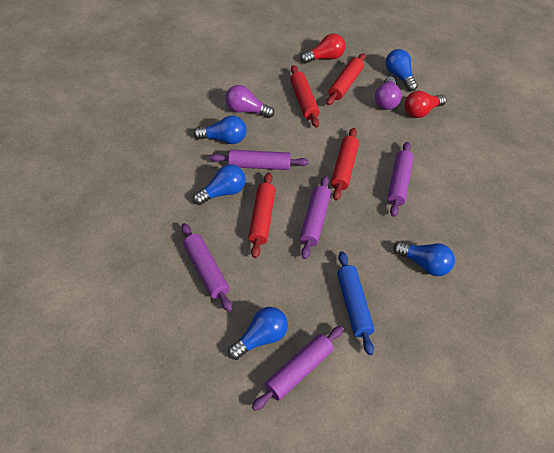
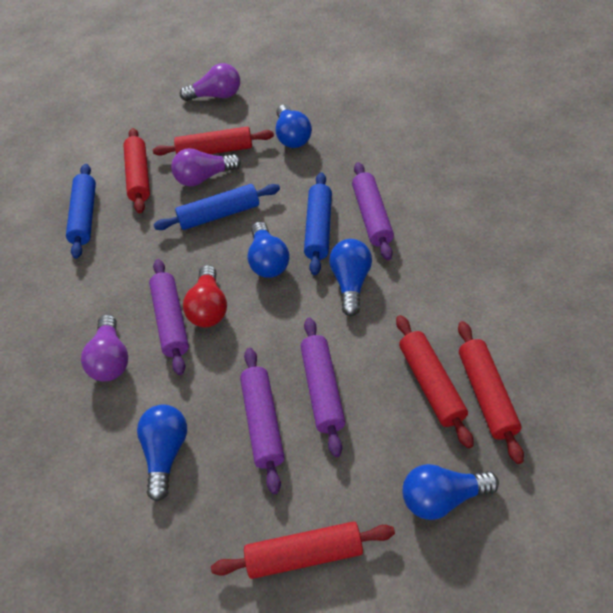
blue rolling pin: 1 -> 3
purple light bulb: 2 -> 3
purple rolling pin: 5 -> 4
red light bulb: 2 -> 1
red rolling pin: 4 -> 5

